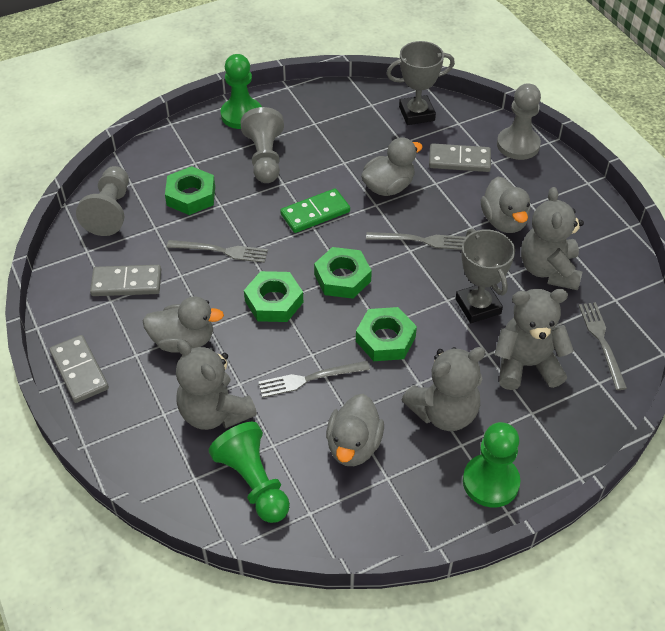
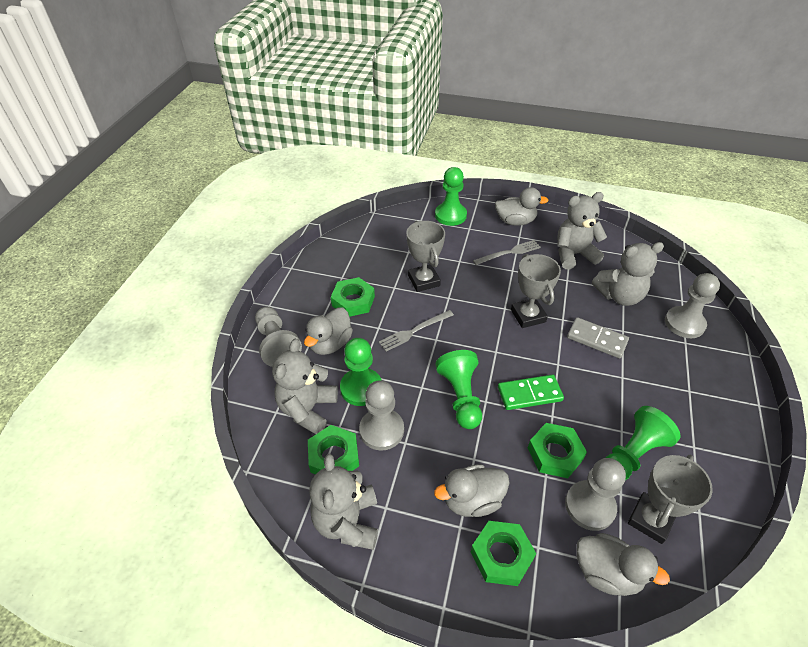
green pawn: 3 -> 4
grey domino: 3 -> 1
grey fork: 4 -> 2
grey pawn: 3 -> 4
grey trophy: 2 -> 3

